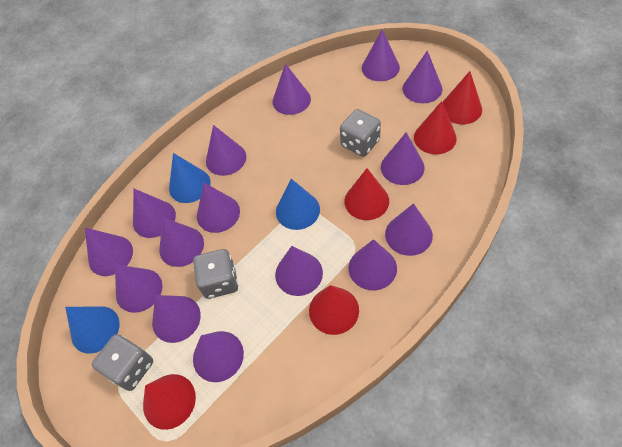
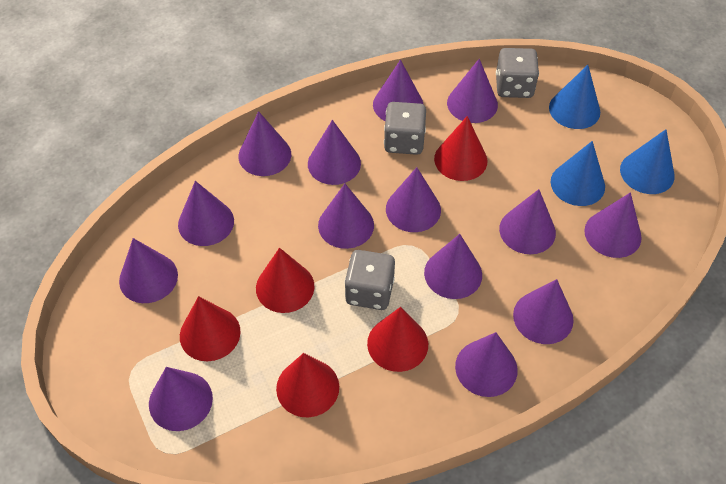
purple cone: 15 -> 14

